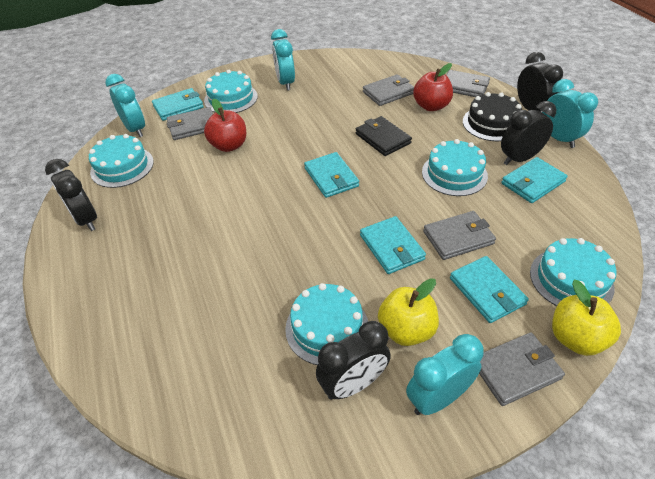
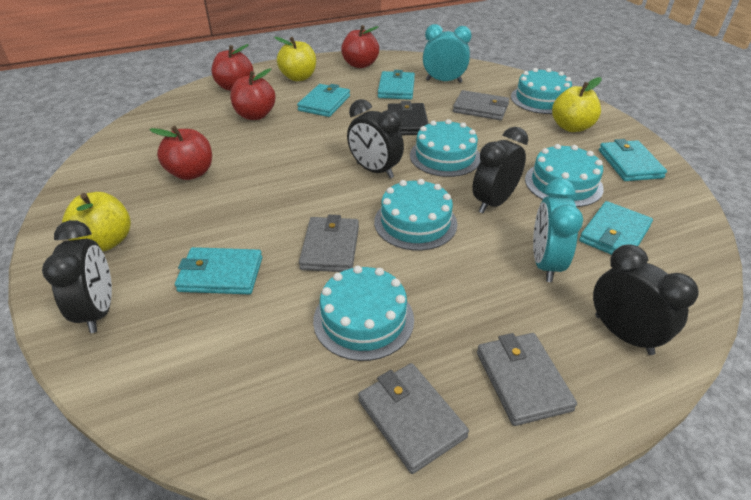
black cake: 1 -> 0
grey wallet: 5 -> 4
red apple: 2 -> 4
turquoise clock: 4 -> 2
yellow apple: 2 -> 3

